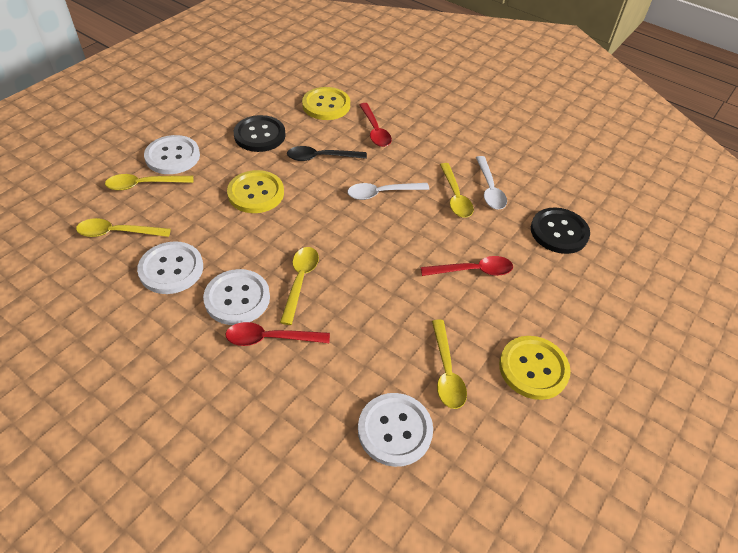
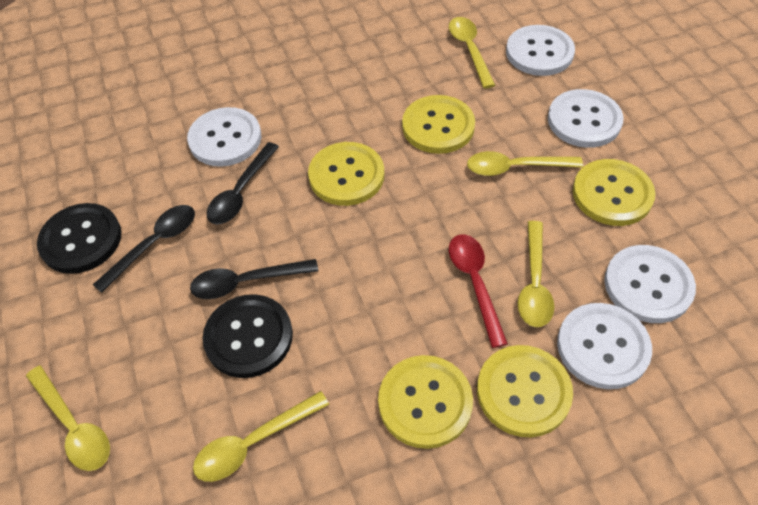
black spoon: 1 -> 3
red spoon: 3 -> 1
white button: 4 -> 5
white spoon: 2 -> 0
yellow button: 3 -> 5

